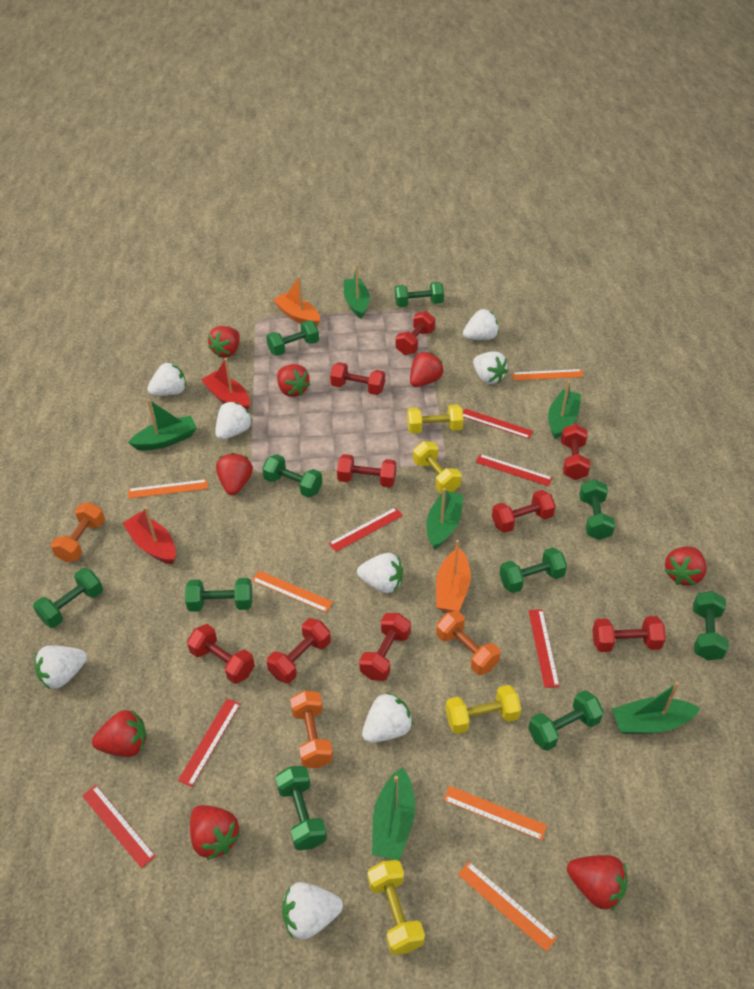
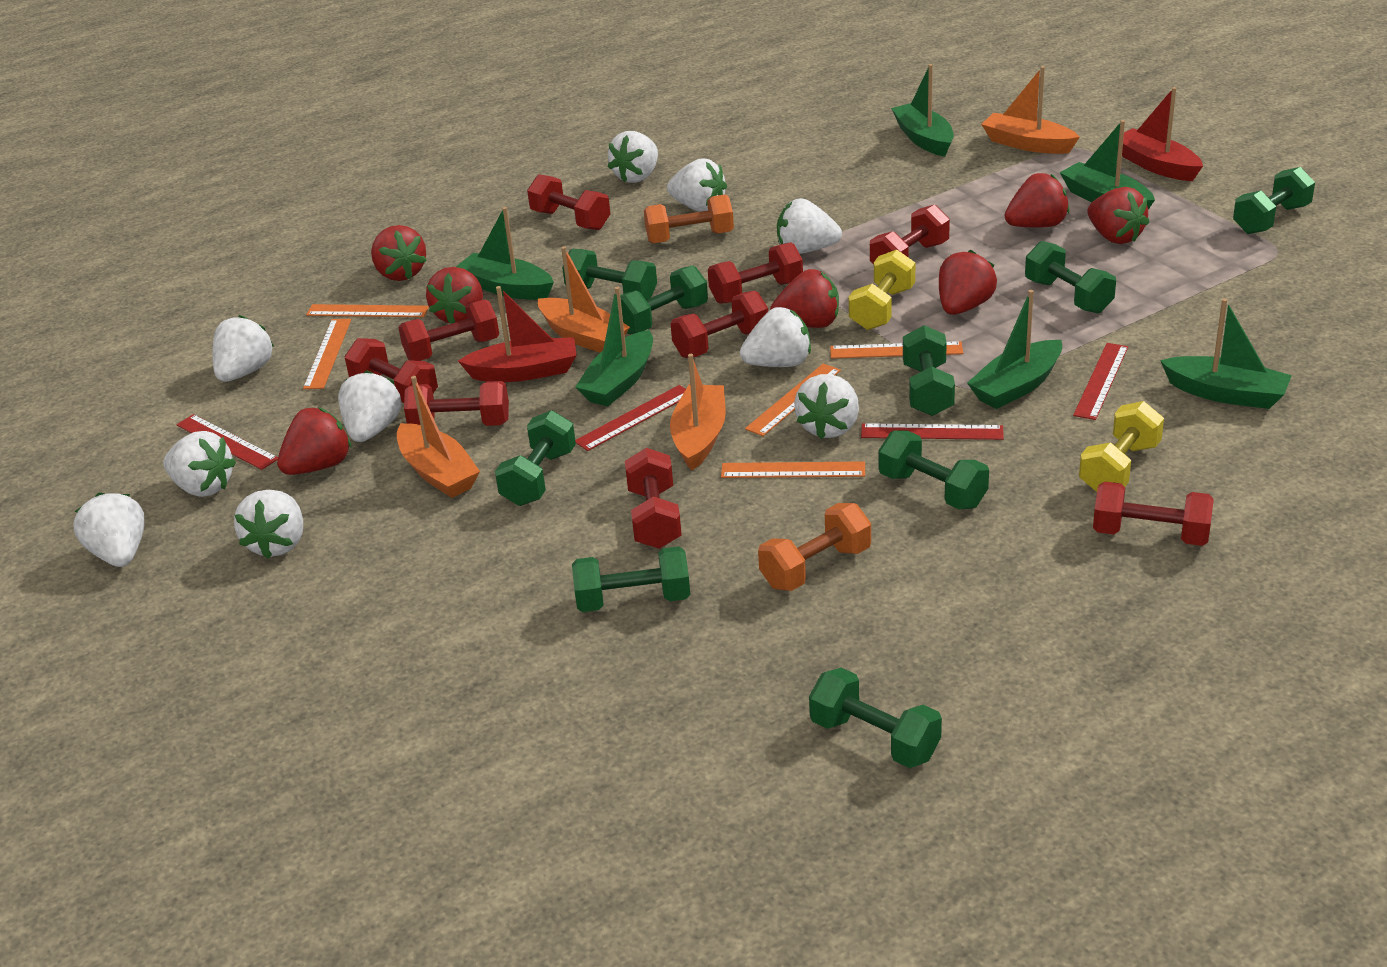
green dumbbell: 10 -> 9
orange boat: 2 -> 4
orange dumbbell: 3 -> 2
red ruler: 6 -> 4
red strawberry: 8 -> 7
white strawberry: 8 -> 10
yellow dumbbell: 4 -> 2

